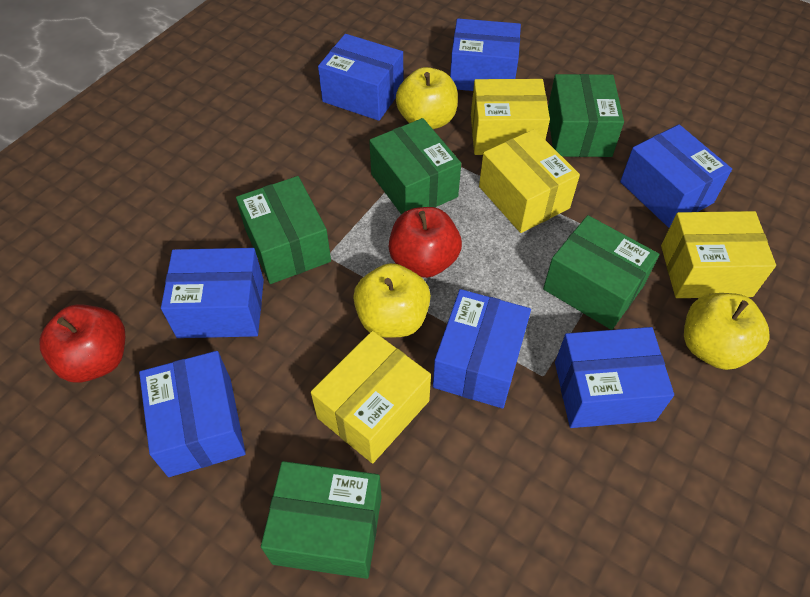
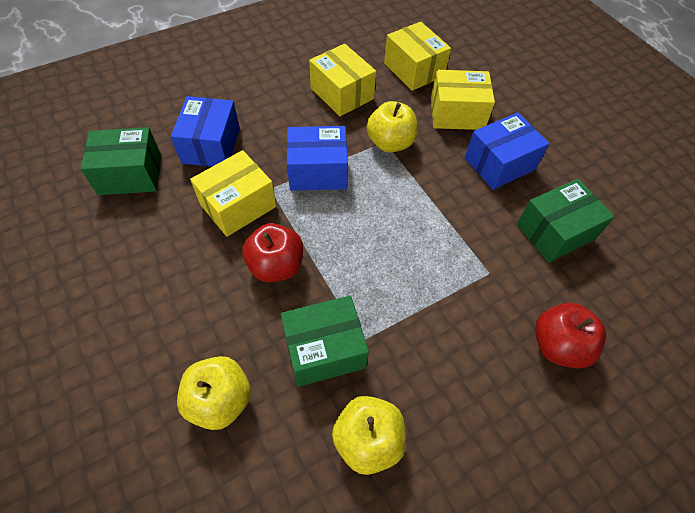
blue box: 7 -> 3
green box: 5 -> 3

